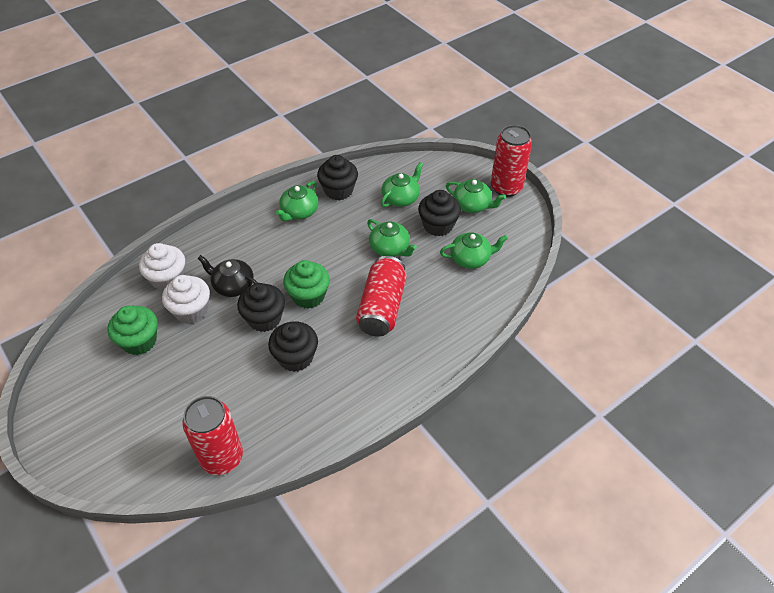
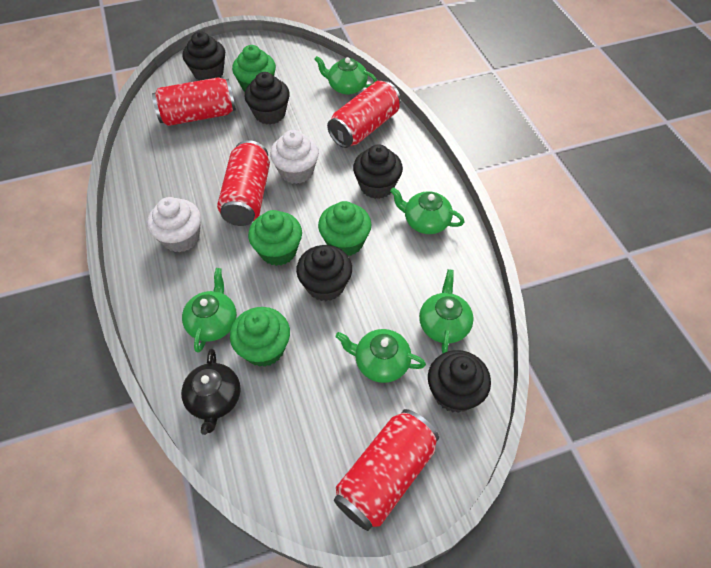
black cupcake: 4 -> 5
green cupcake: 2 -> 4
red can: 3 -> 4

